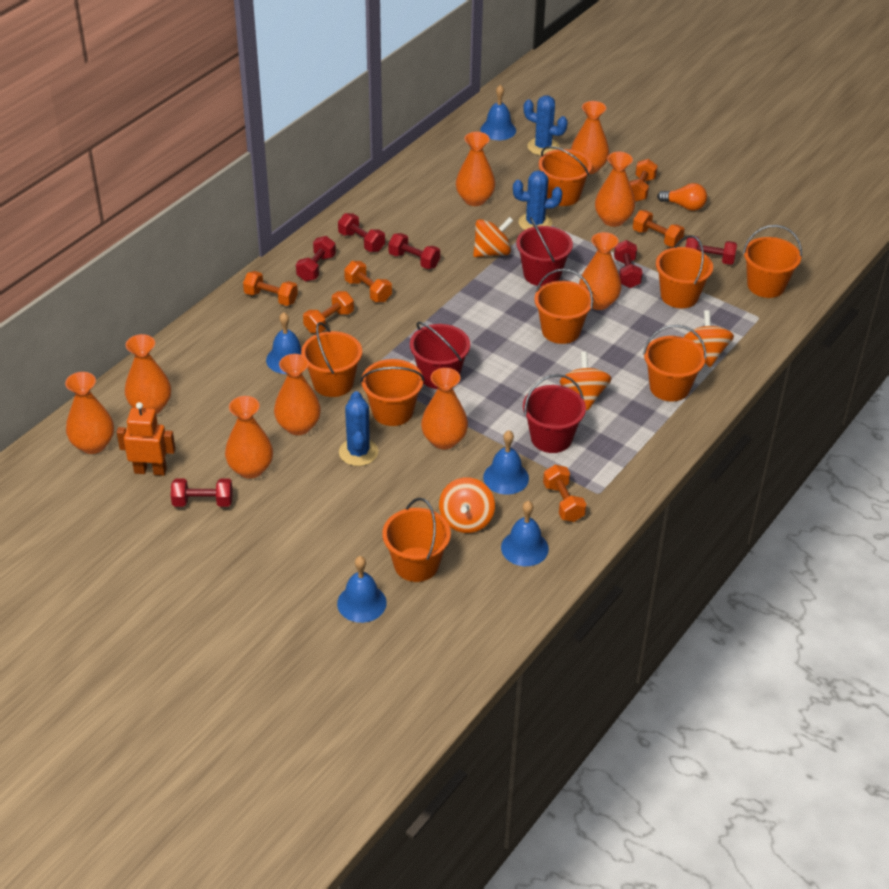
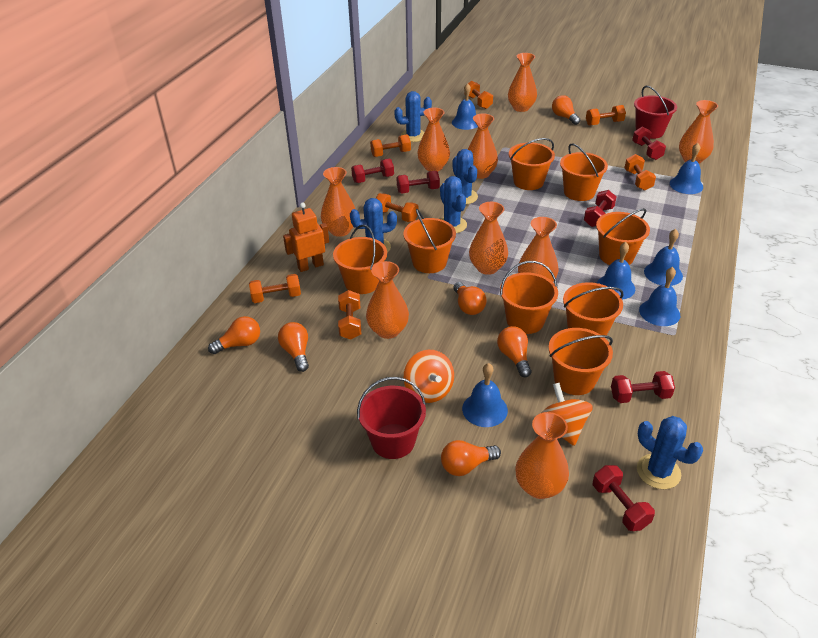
blue bell: 5 -> 6
blue cactus: 3 -> 5
orange dumbbell: 6 -> 7
orange light bulb: 1 -> 6
orange spinning top: 4 -> 2
red bucket: 3 -> 2

